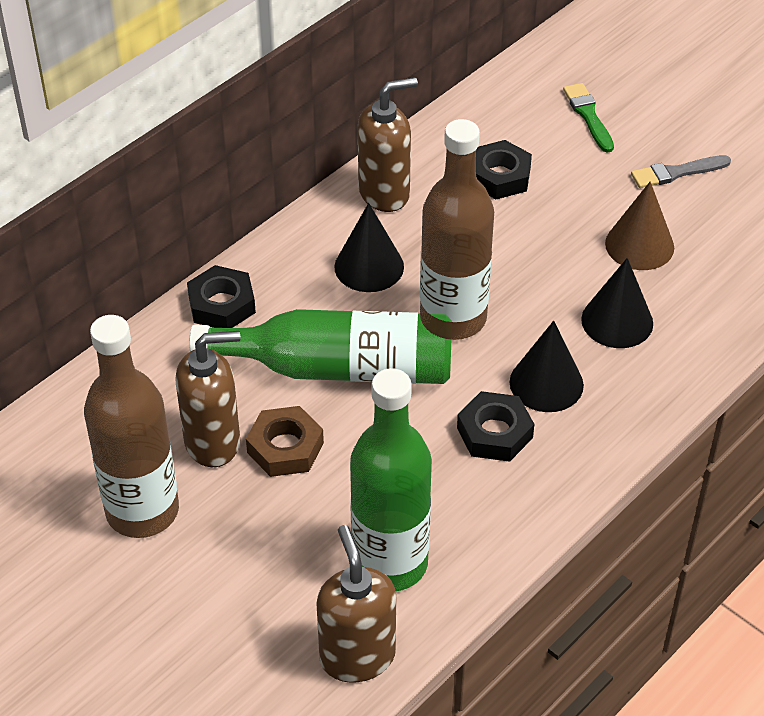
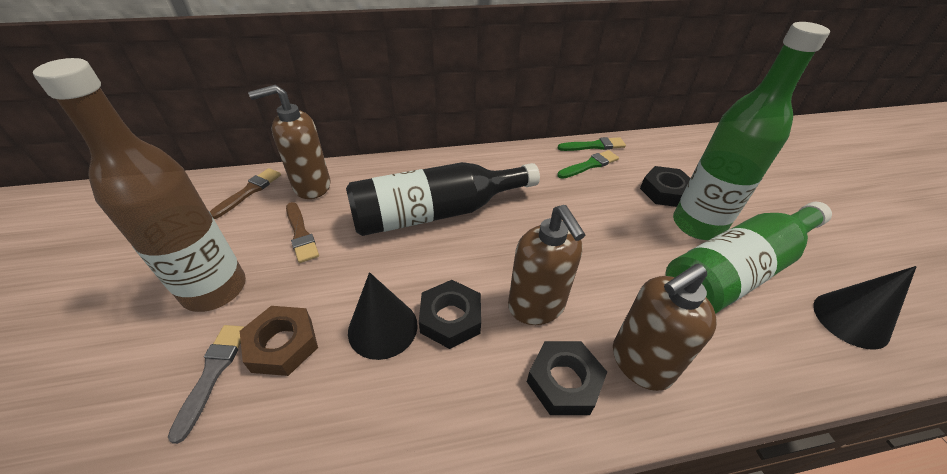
black bottle: 0 -> 1
black cone: 3 -> 2
brown bottle: 2 -> 1
brown brush: 0 -> 2
brown cone: 1 -> 0
green brush: 1 -> 2

